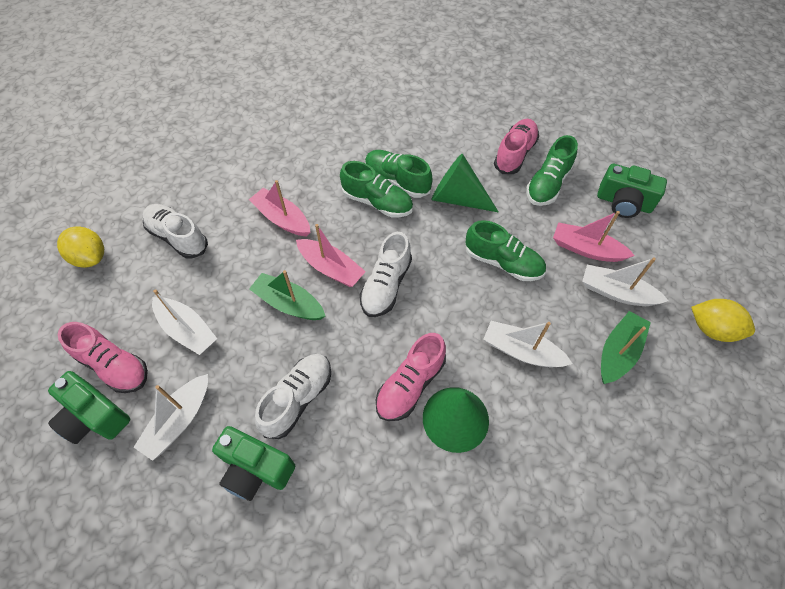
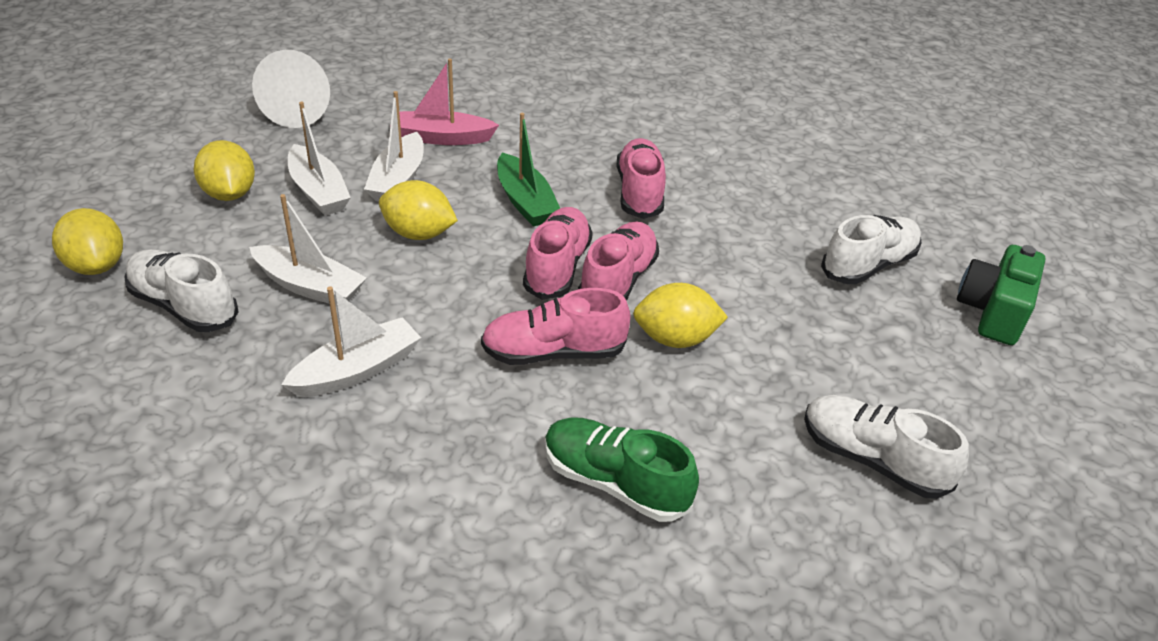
green boat: 2 -> 1
green camera: 3 -> 1
green cone: 2 -> 0
green shoe: 4 -> 1
pink boat: 3 -> 1
pink shoe: 3 -> 4
white cone: 0 -> 1
yellow lemon: 2 -> 4

